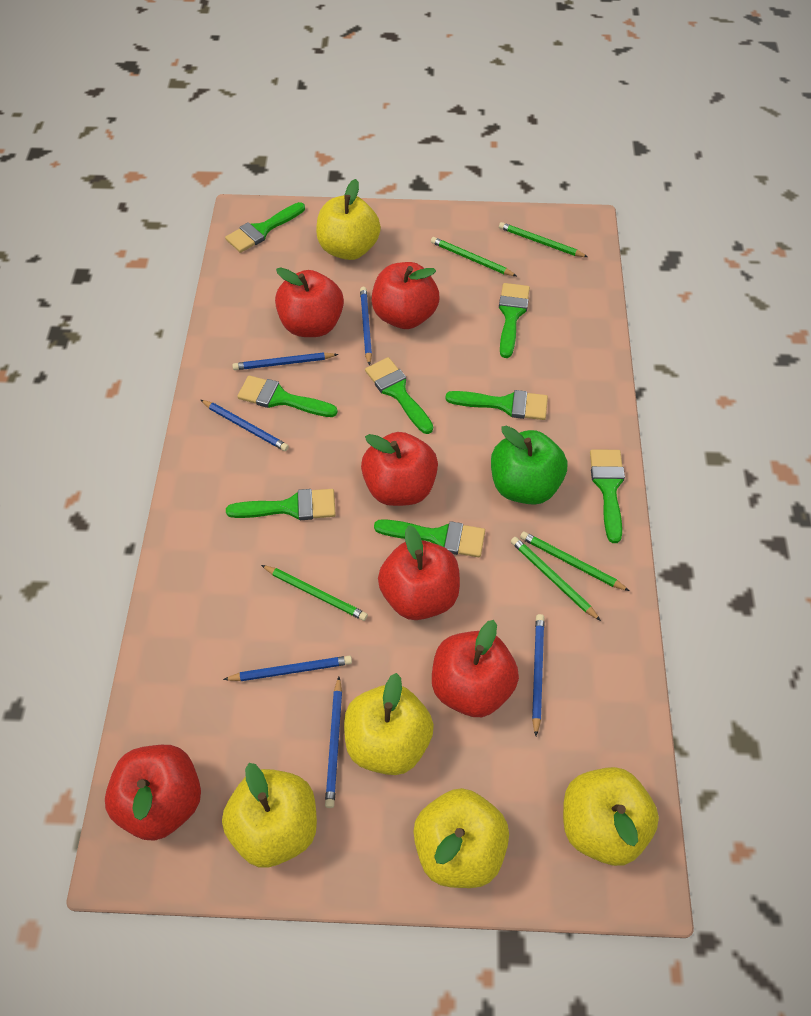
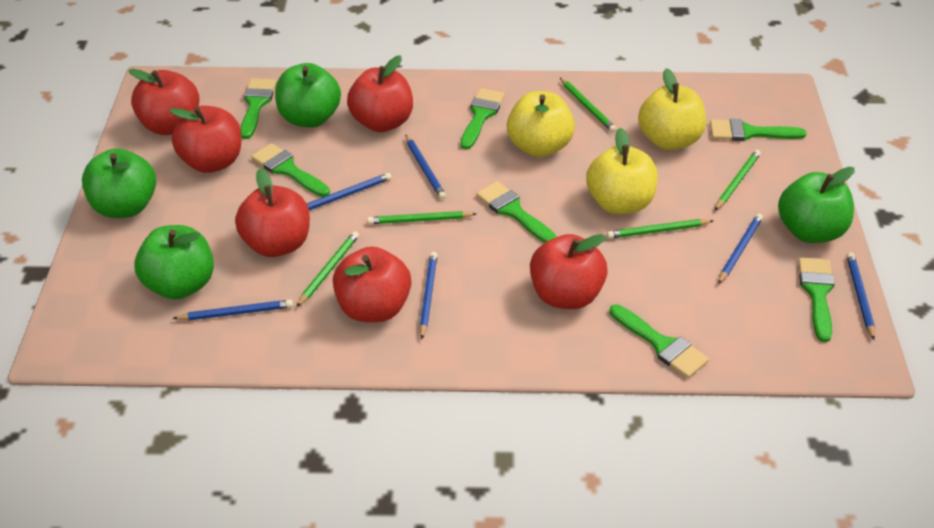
green apple: 1 -> 4
green brush: 8 -> 7
yellow apple: 5 -> 3

